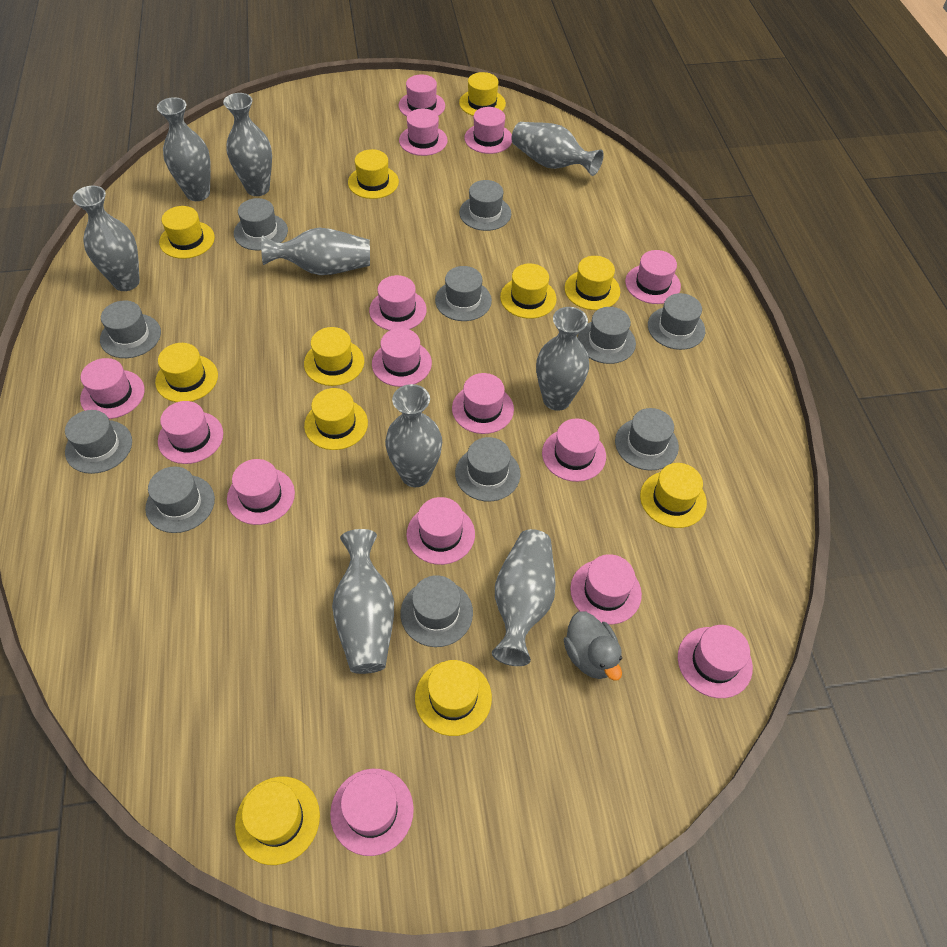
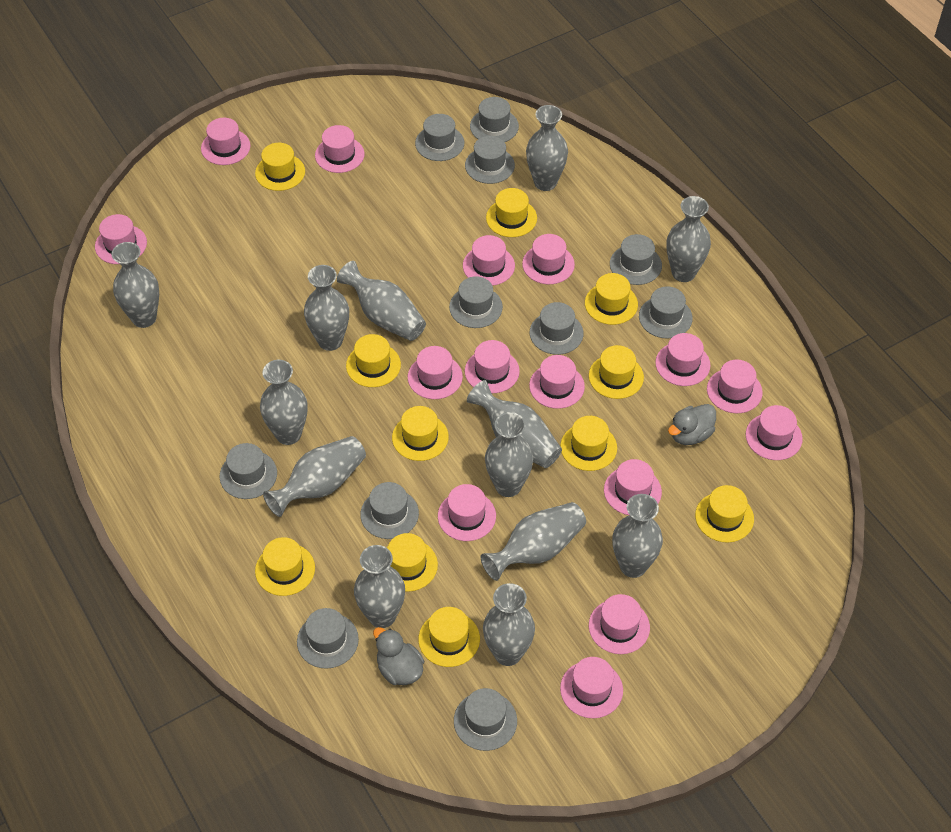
grey duck: 1 -> 2
grey vase: 9 -> 13

